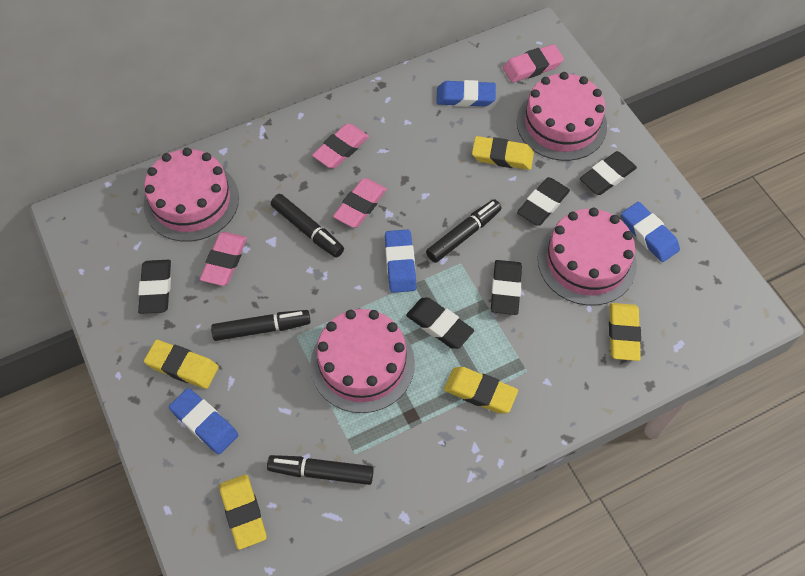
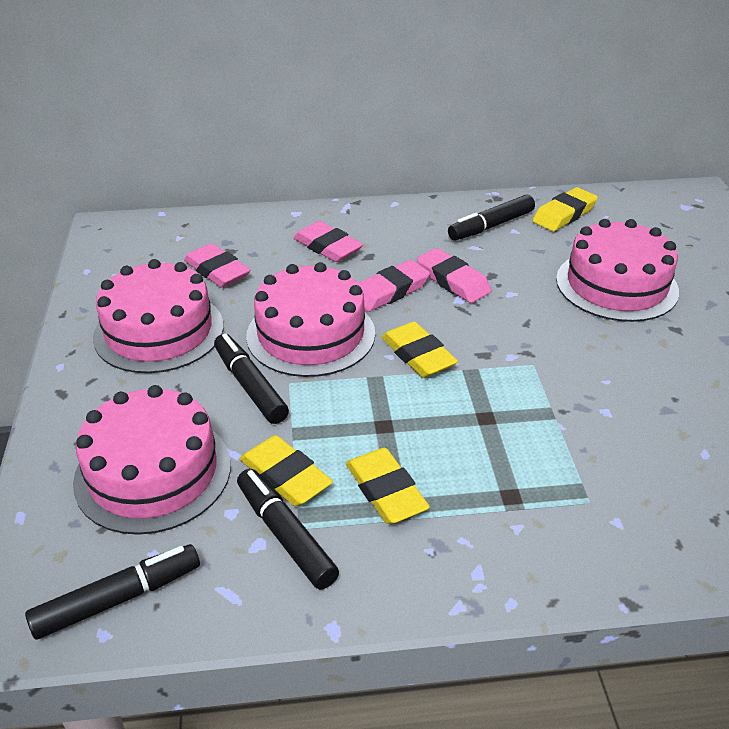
black eraser: 5 -> 0
blue eraser: 4 -> 0
yellow eraser: 5 -> 4

